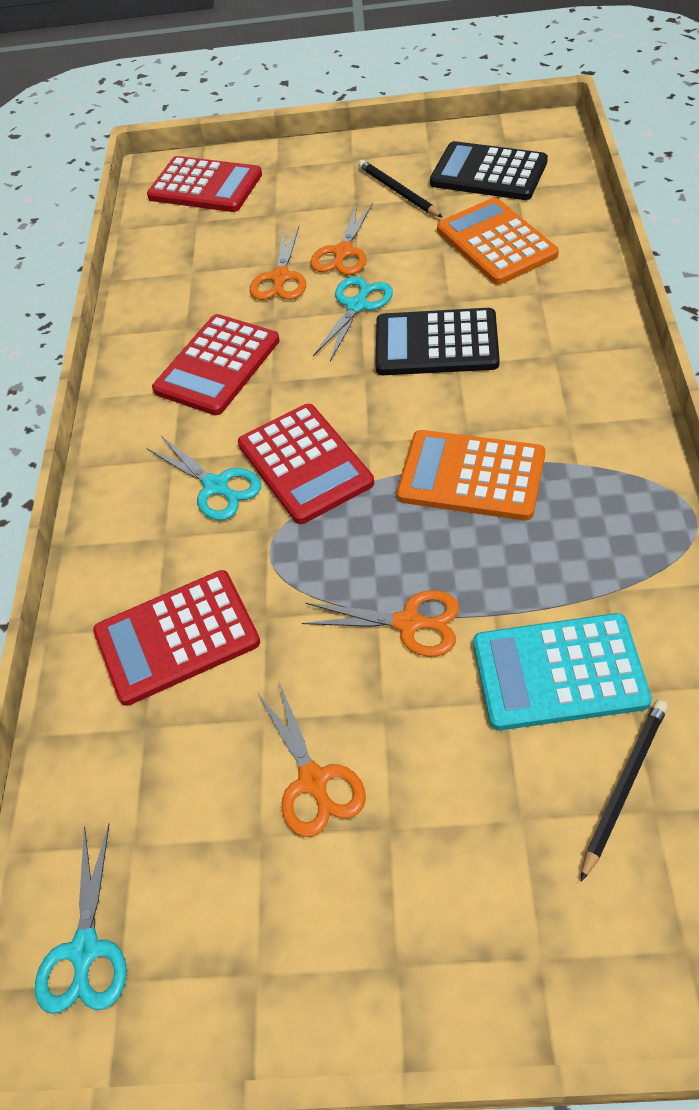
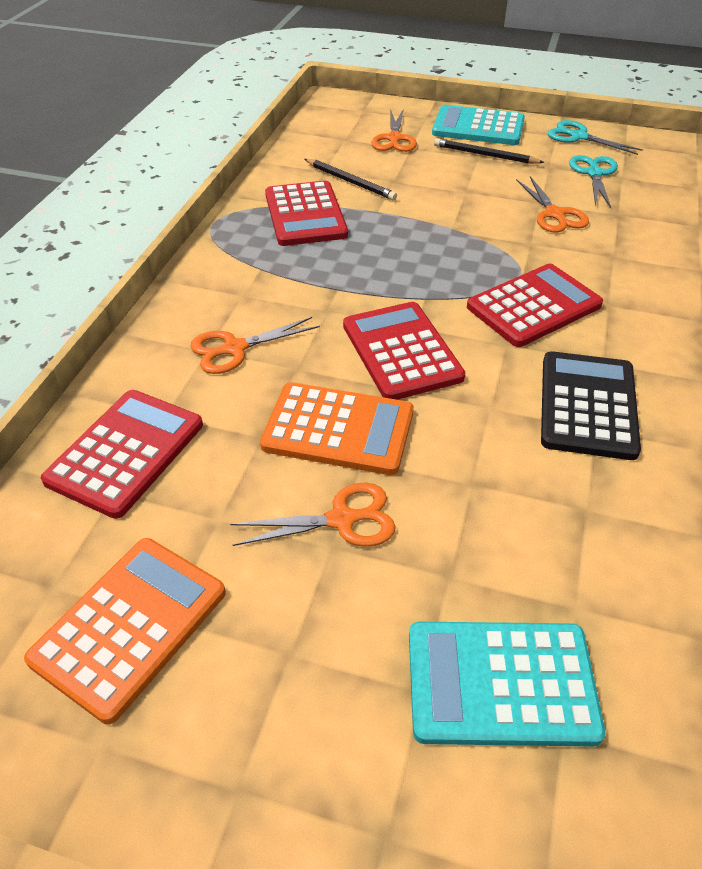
black calculator: 2 -> 1
turquoise calculator: 1 -> 2
turquoise scissors: 3 -> 2

